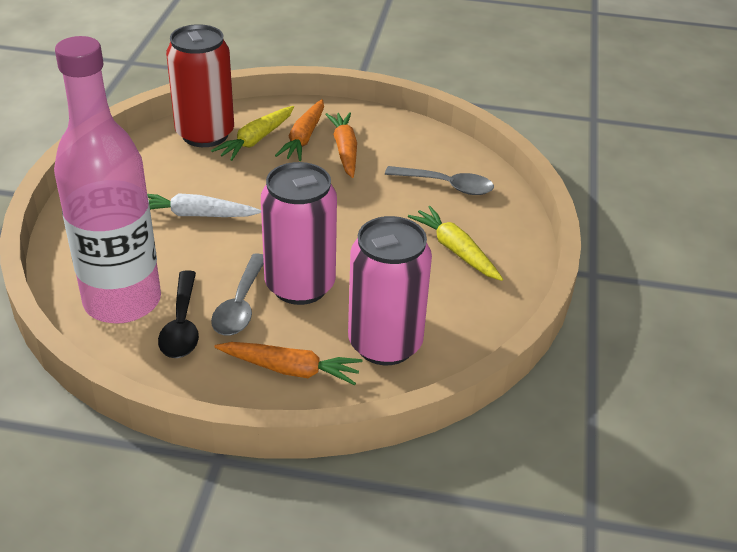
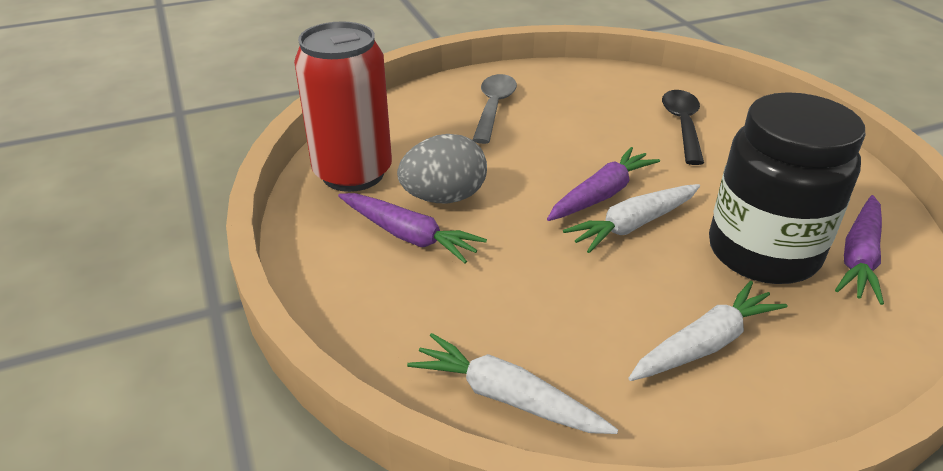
black jar: 0 -> 1
grey egg: 0 -> 1
grey spoon: 2 -> 1
orange carrot: 3 -> 0
pink bottle: 1 -> 0
pink can: 2 -> 0
purple carrot: 0 -> 3
white carrot: 1 -> 3
yellow carrot: 2 -> 0

